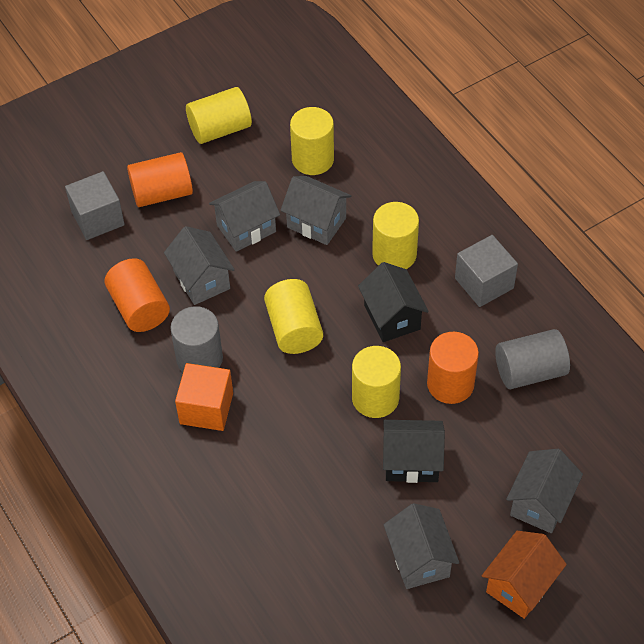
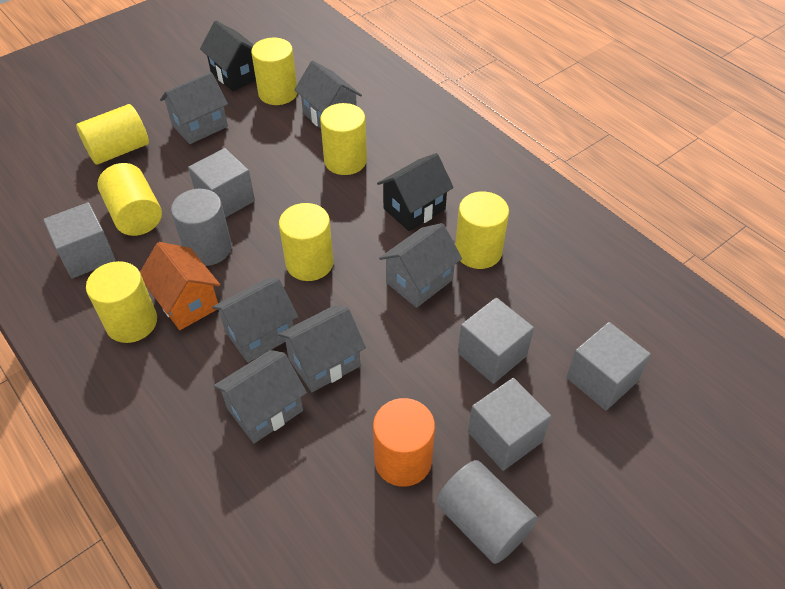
grey cube: 2 -> 5
grey house: 5 -> 6
orange cube: 1 -> 0
orange cylinder: 3 -> 1
yellow cylinder: 5 -> 7

